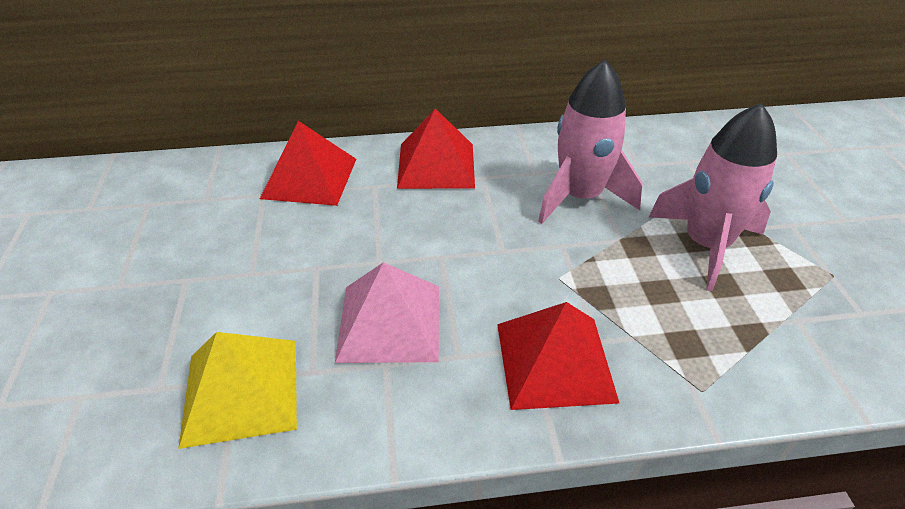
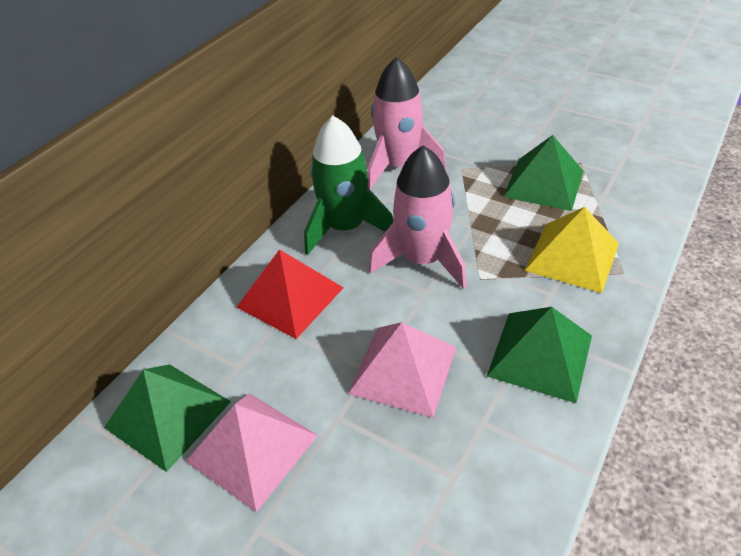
green pyramid: 0 -> 3
green rocket: 0 -> 1
pink pyramid: 1 -> 2
red pyramid: 3 -> 1

